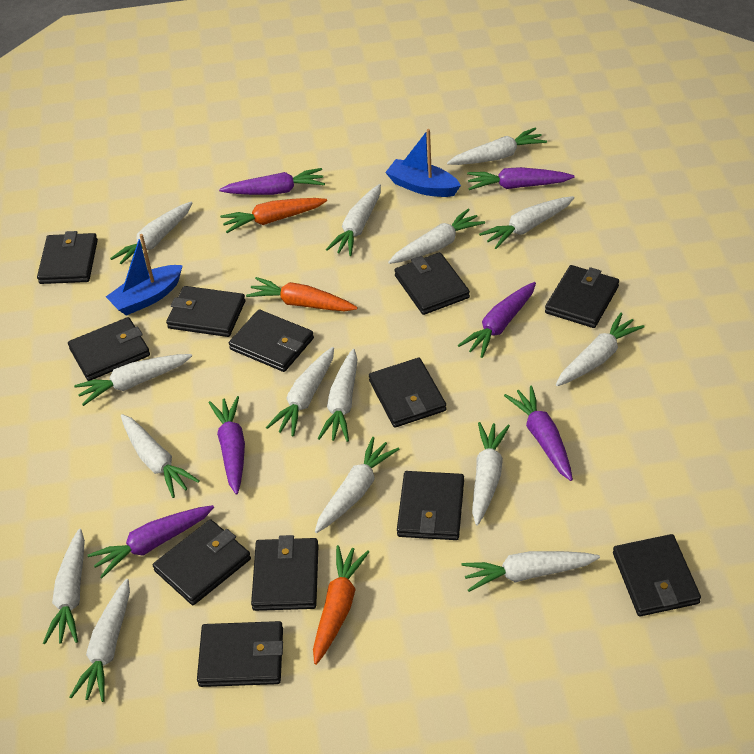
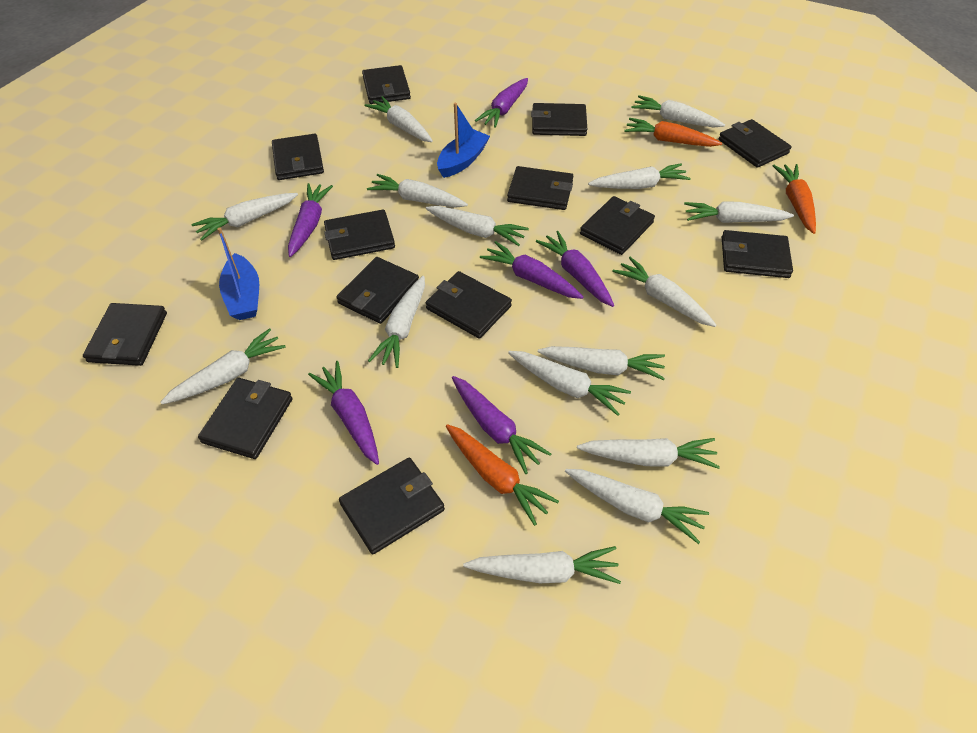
black wallet: 12 -> 13

